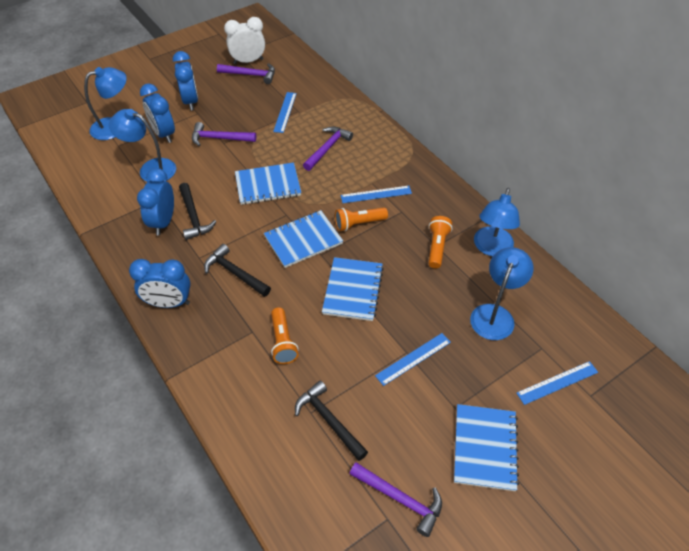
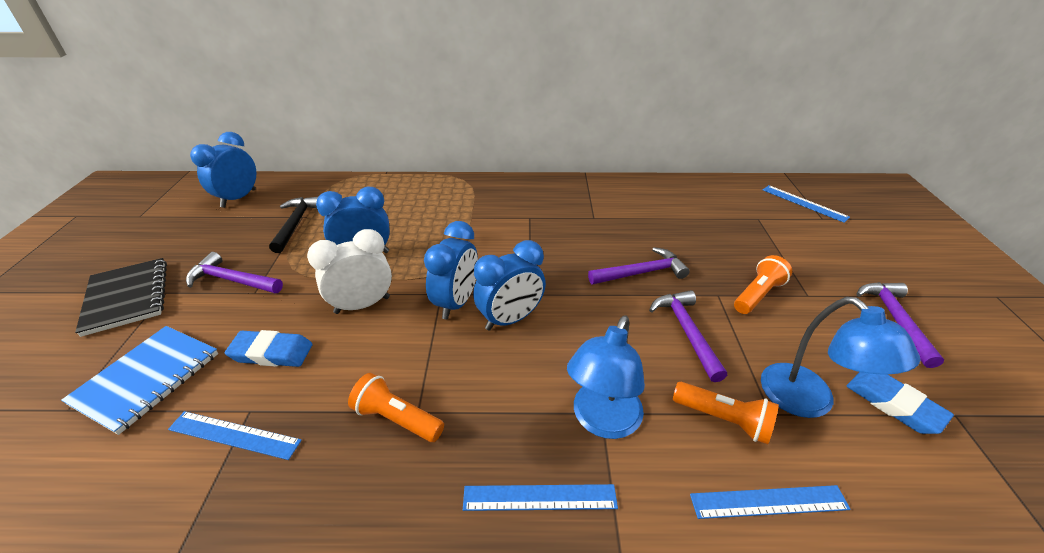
black hammer: 3 -> 1
black notebook: 0 -> 1
blue eraser: 0 -> 2
blue lamp: 4 -> 2
blue notebook: 4 -> 1

